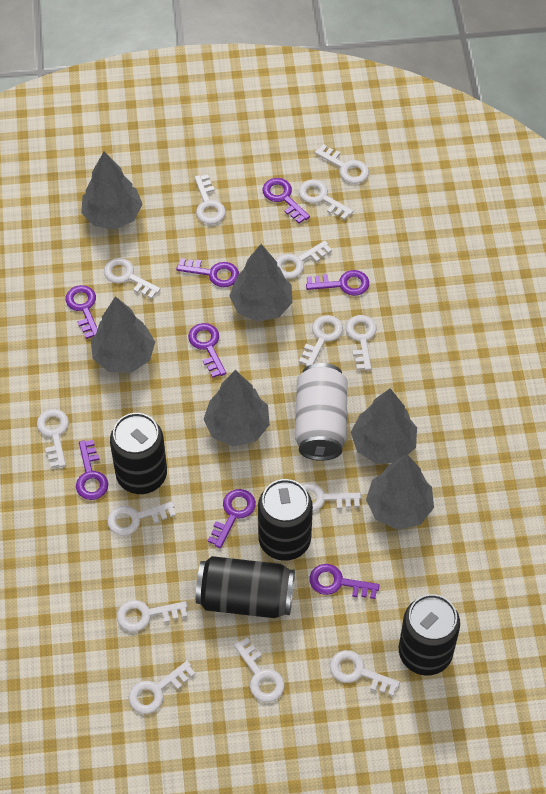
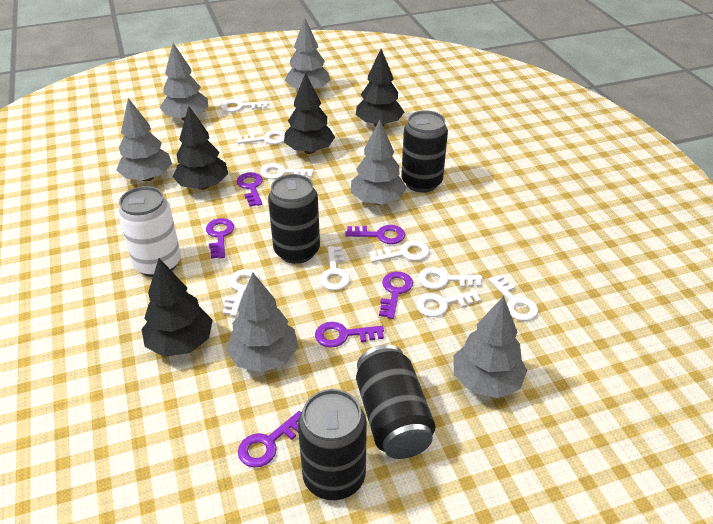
black tree: 0 -> 4
purple key: 8 -> 6
white key: 14 -> 9

